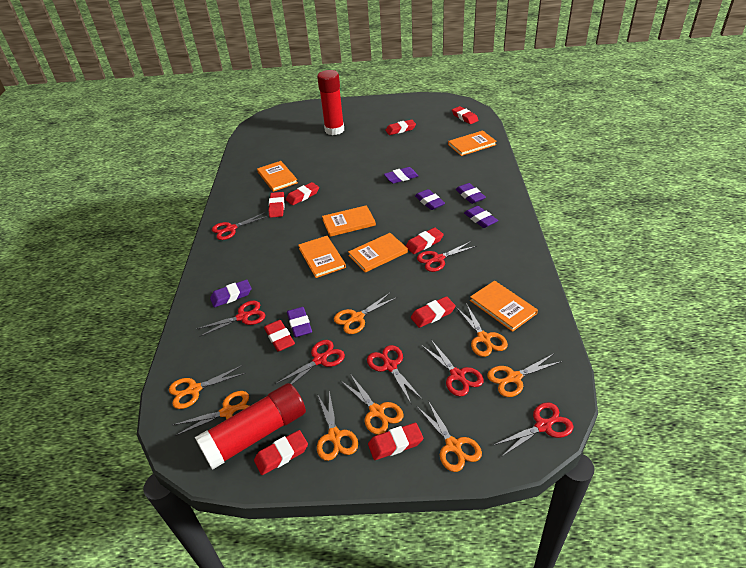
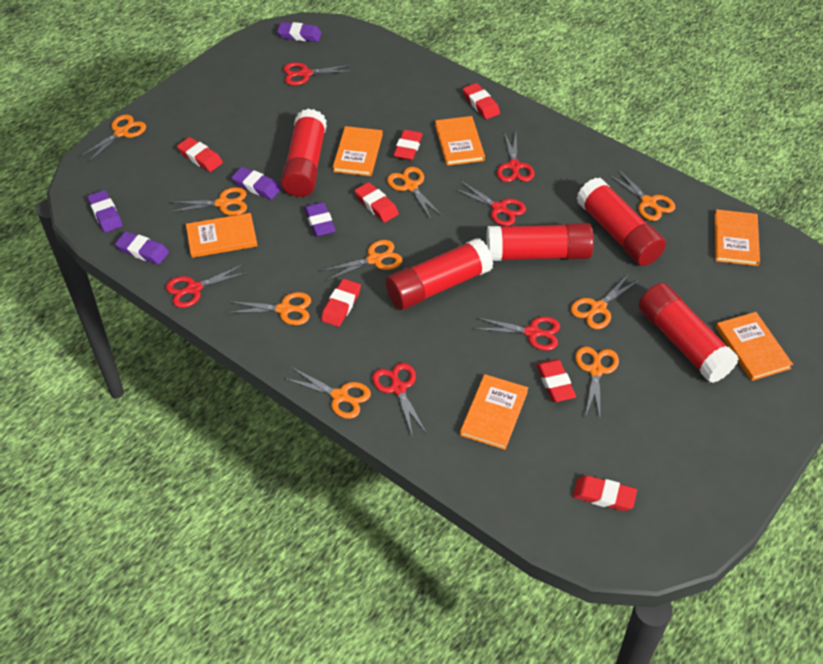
orange scissors: 8 -> 9
purple eraser: 6 -> 5
red eraser: 9 -> 7
red glue stick: 2 -> 5
red scissors: 7 -> 6

